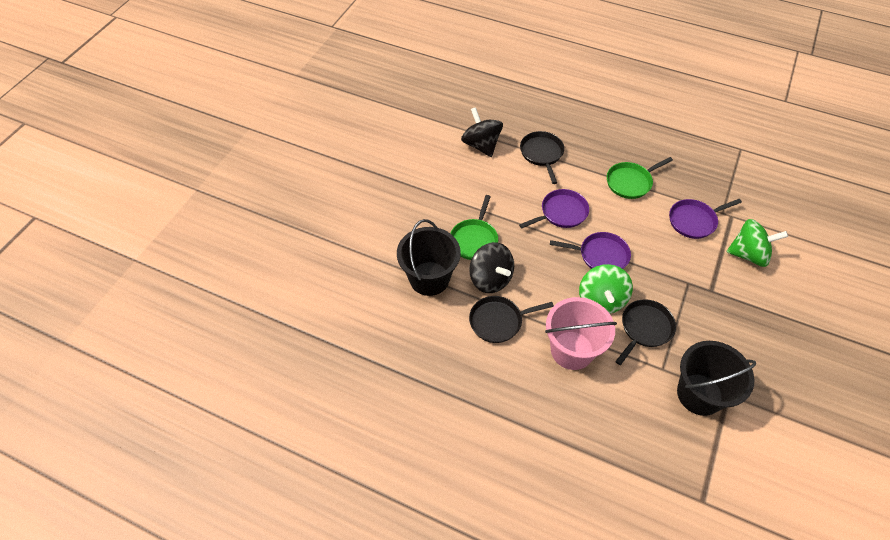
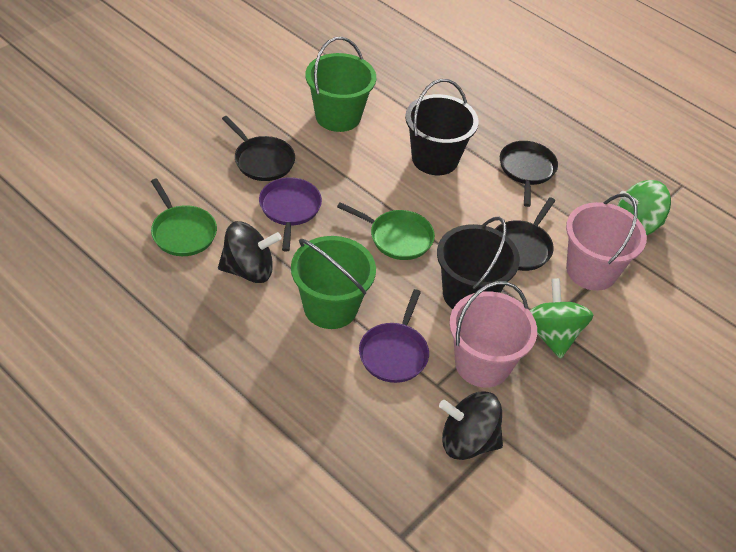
green bucket: 0 -> 2
pink bucket: 1 -> 2
purple pan: 3 -> 2

